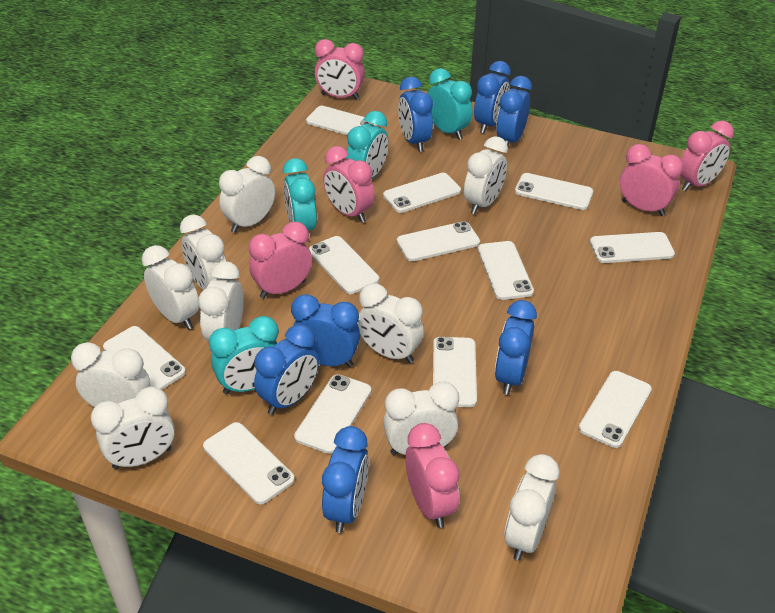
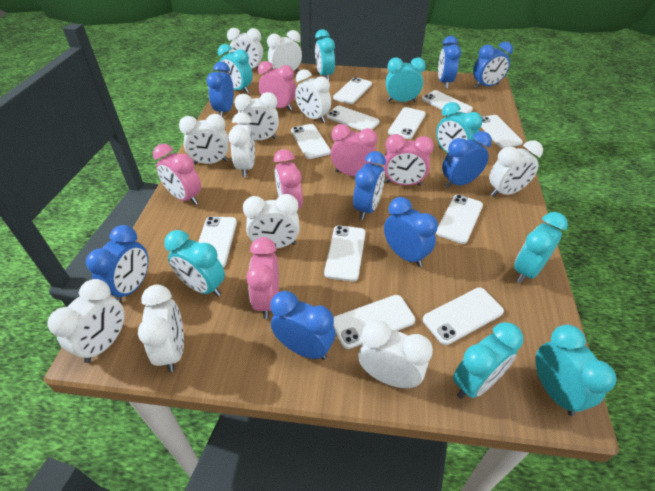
blue clock: 7 -> 8
turquoise clock: 4 -> 8
white clock: 10 -> 11
white phone: 12 -> 11

